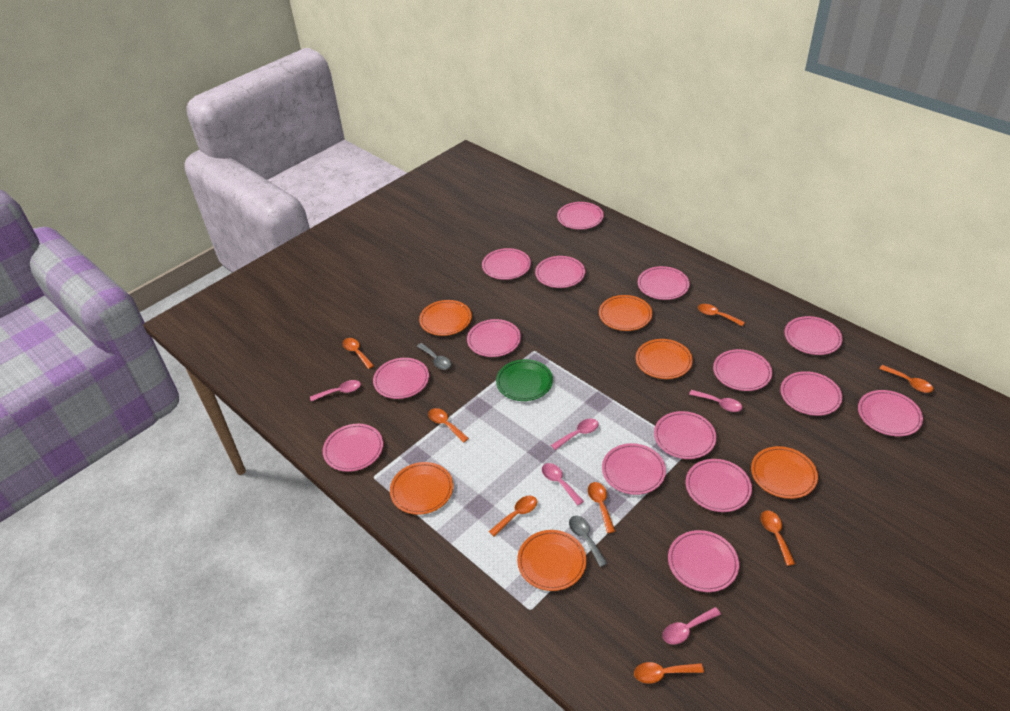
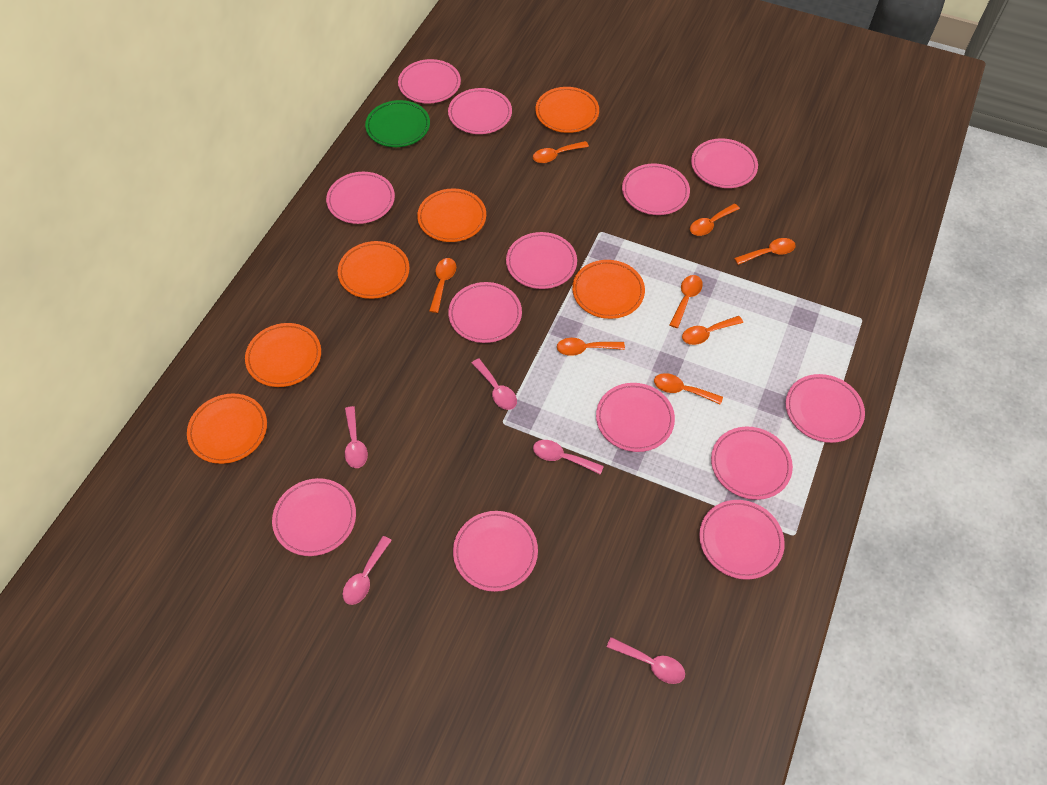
grey spoon: 2 -> 0
pink plate: 15 -> 13

